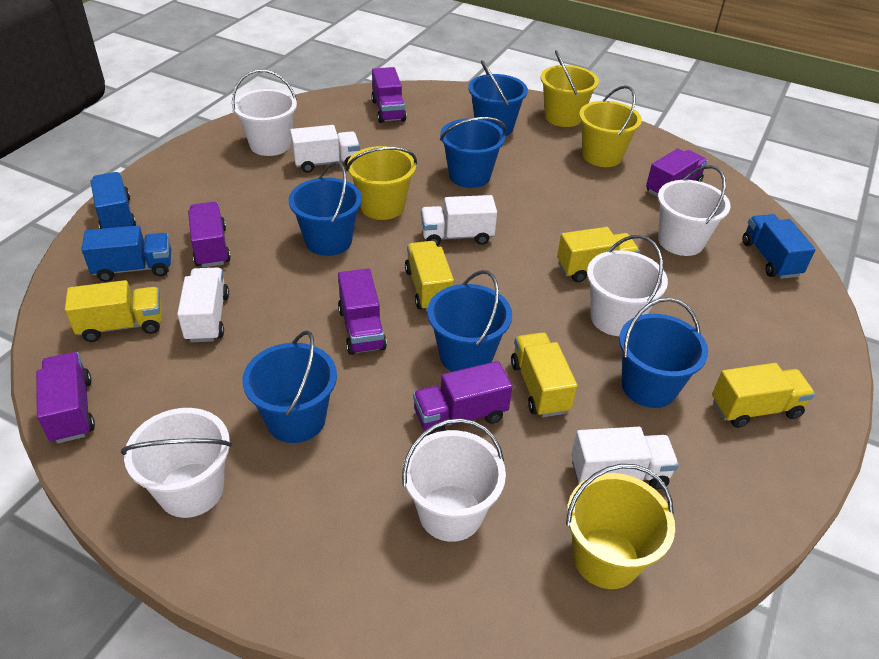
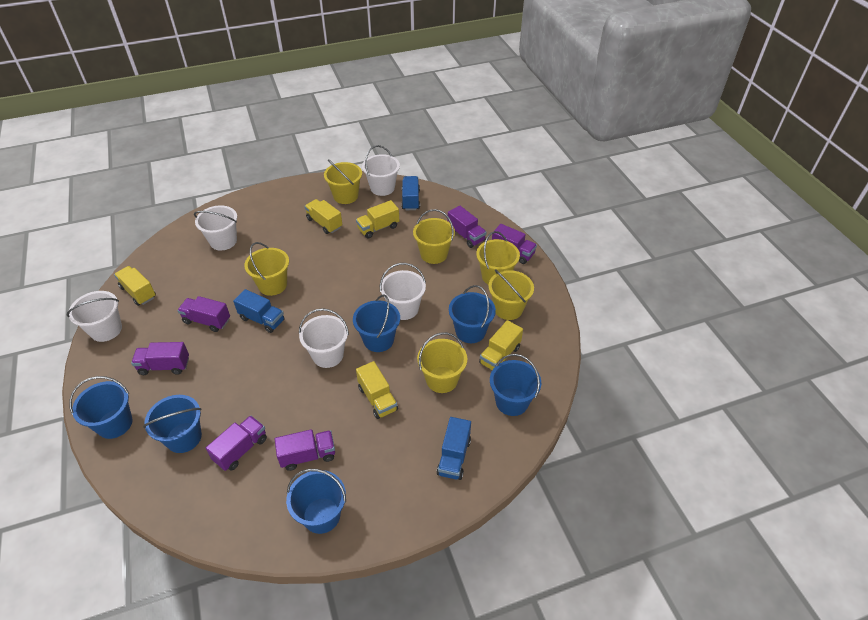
white truck: 4 -> 0
yellow bucket: 4 -> 6

